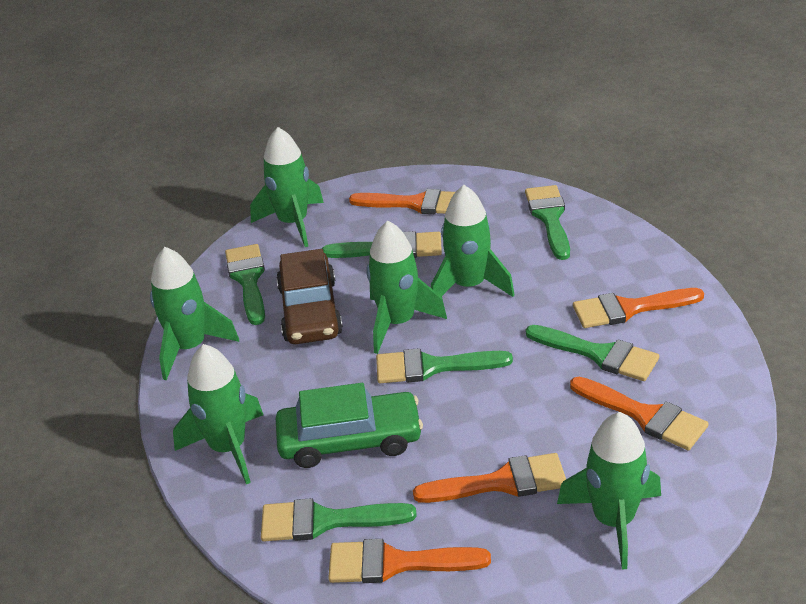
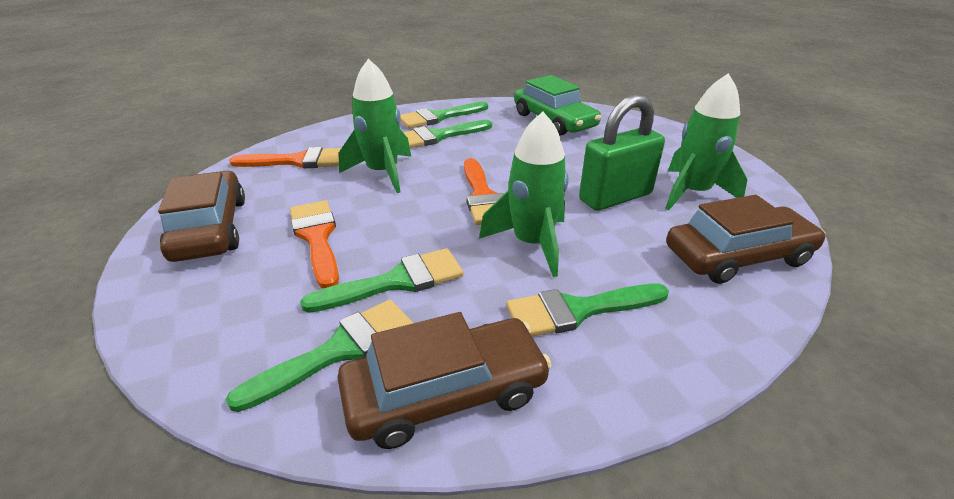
brown car: 1 -> 3
green brush: 6 -> 5
green padlock: 0 -> 1
green rocket: 6 -> 3
orange brush: 5 -> 3

